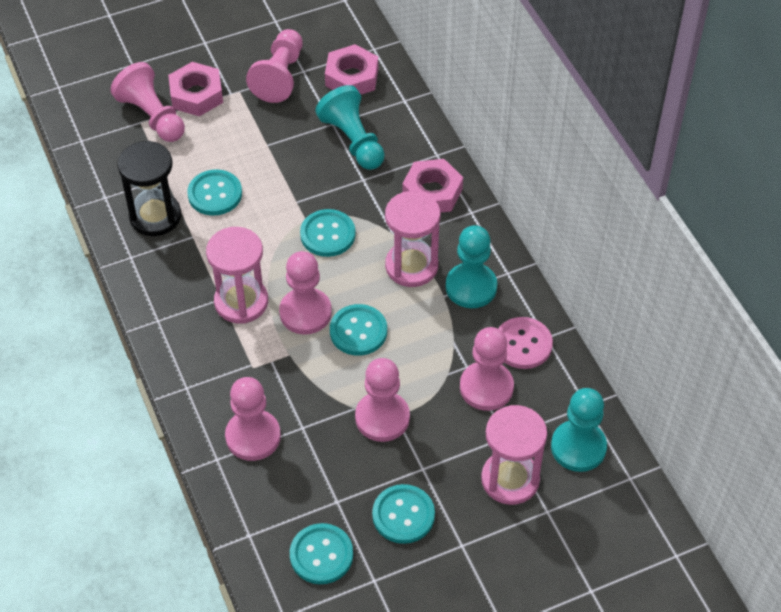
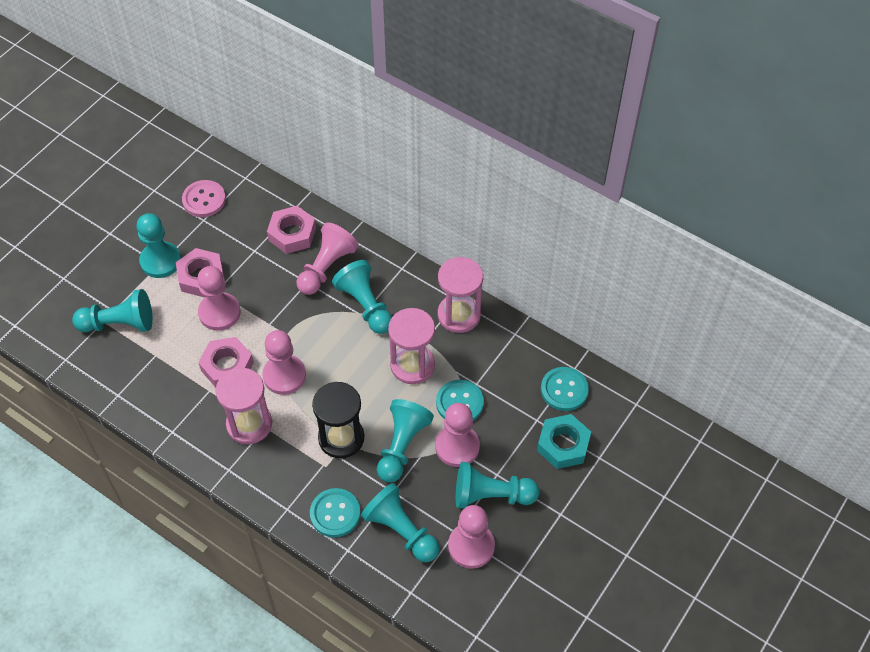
pink pawn: 6 -> 5
turquoise button: 5 -> 3
turquoise nut: 0 -> 1
turquoise pawn: 3 -> 6

